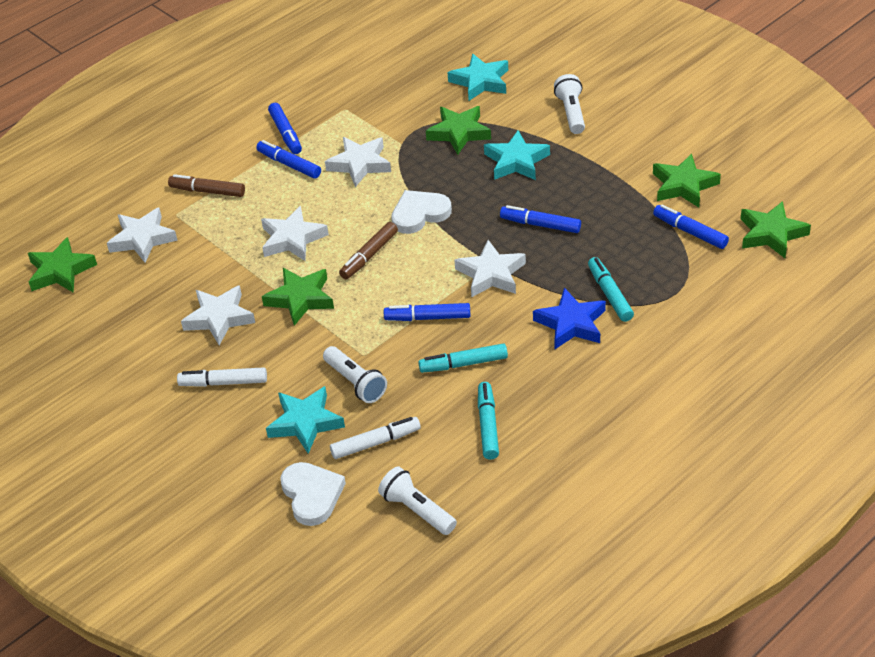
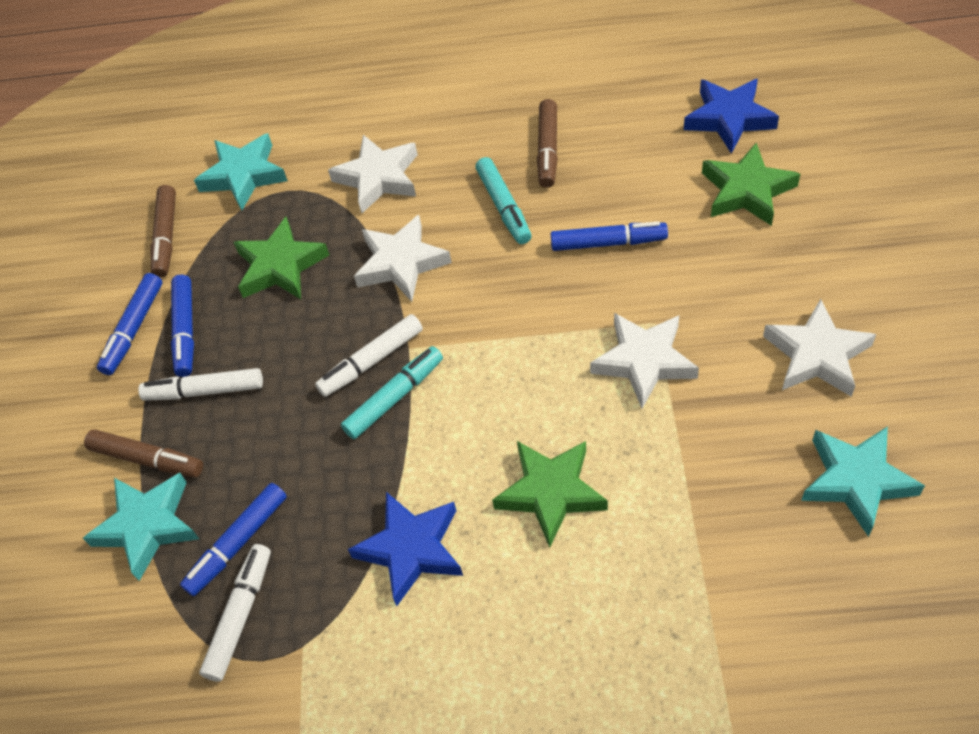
blue marker: 5 -> 4
blue star: 1 -> 2
brown marker: 2 -> 3
green star: 5 -> 3
turquoise marker: 3 -> 2
white flashlight: 3 -> 0
white heart: 2 -> 0
white marker: 2 -> 3
white star: 5 -> 4

